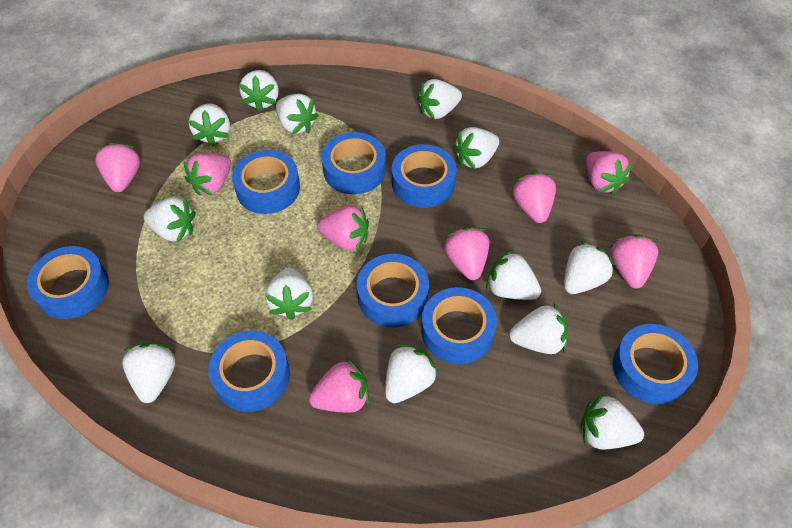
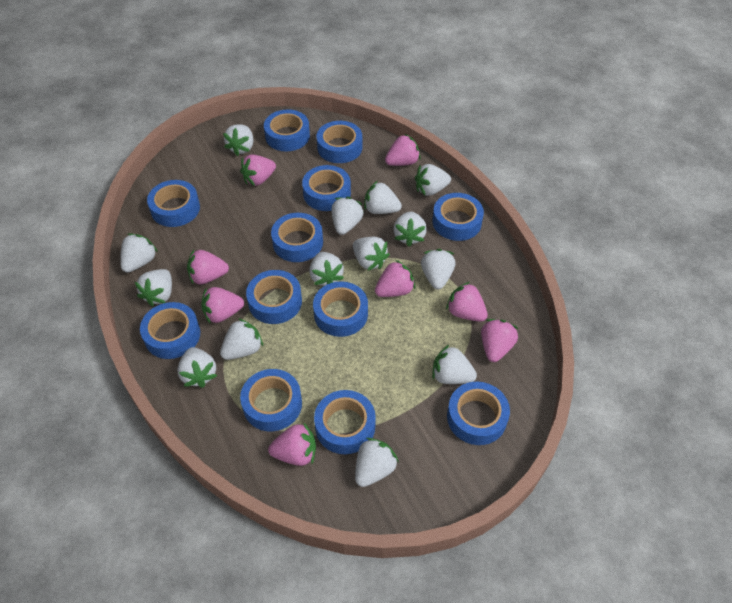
blue tape: 8 -> 12
white strawberry: 13 -> 14

